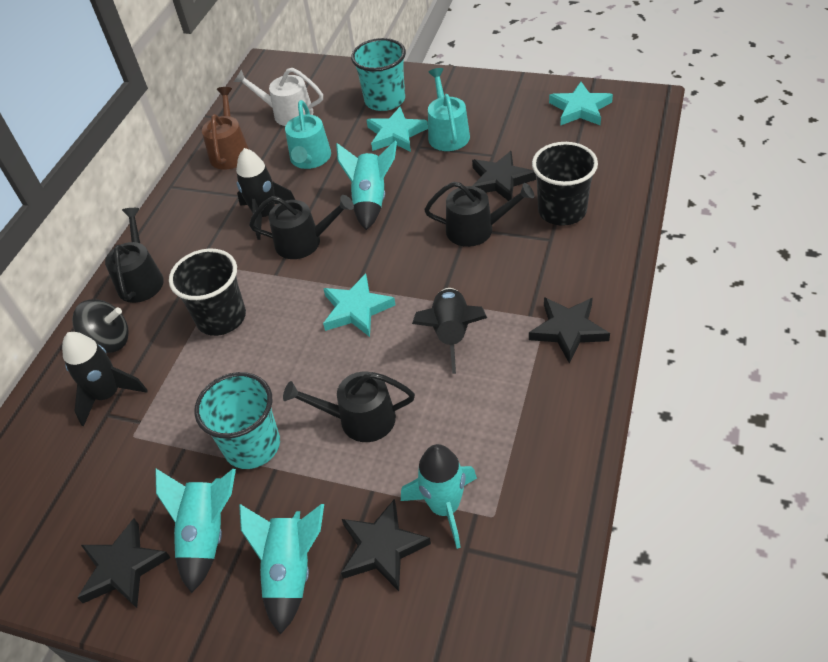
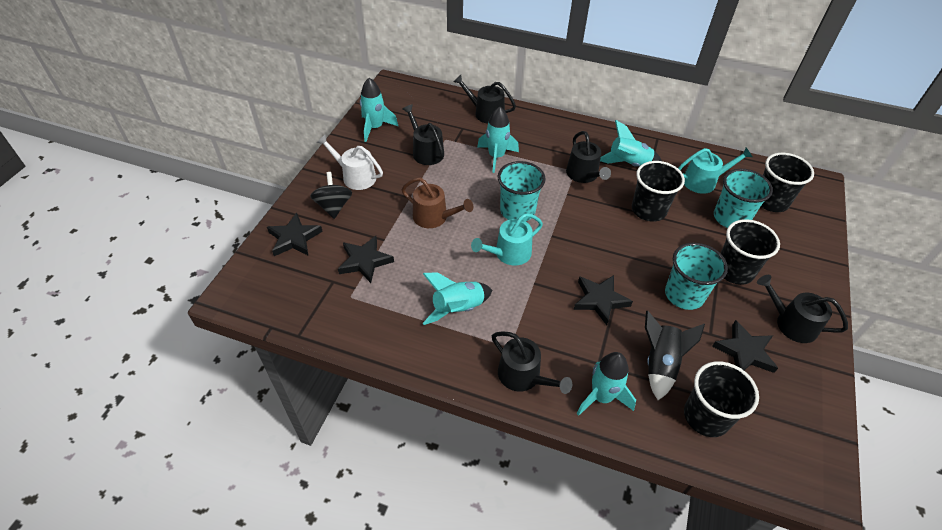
black cup: 2 -> 4
black rocket: 3 -> 1
black watering can: 4 -> 5
turquoise cup: 2 -> 3
turquoise rocket: 4 -> 5
turquoise star: 3 -> 0

